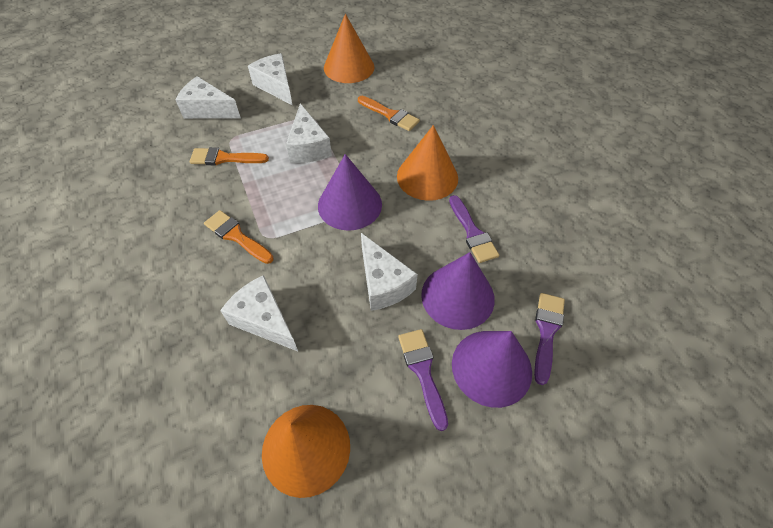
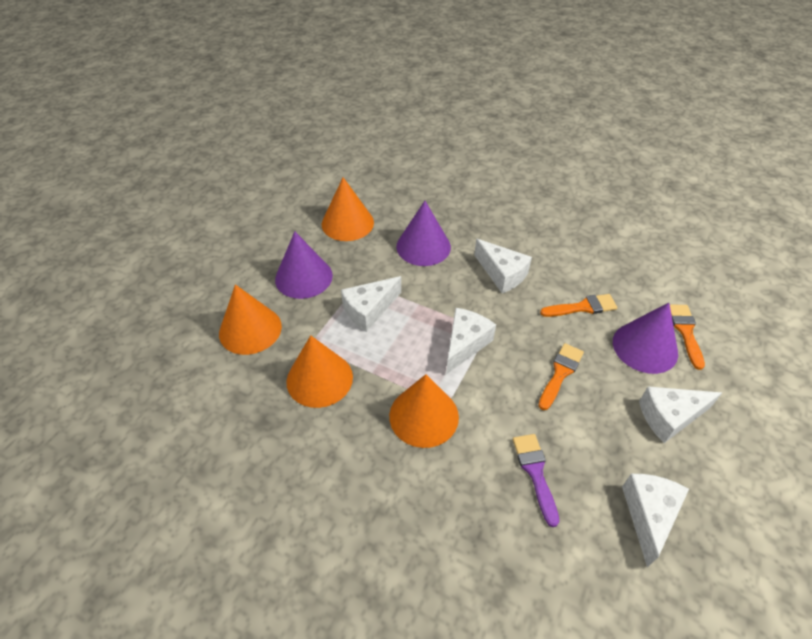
orange cone: 3 -> 4
purple brush: 3 -> 1

